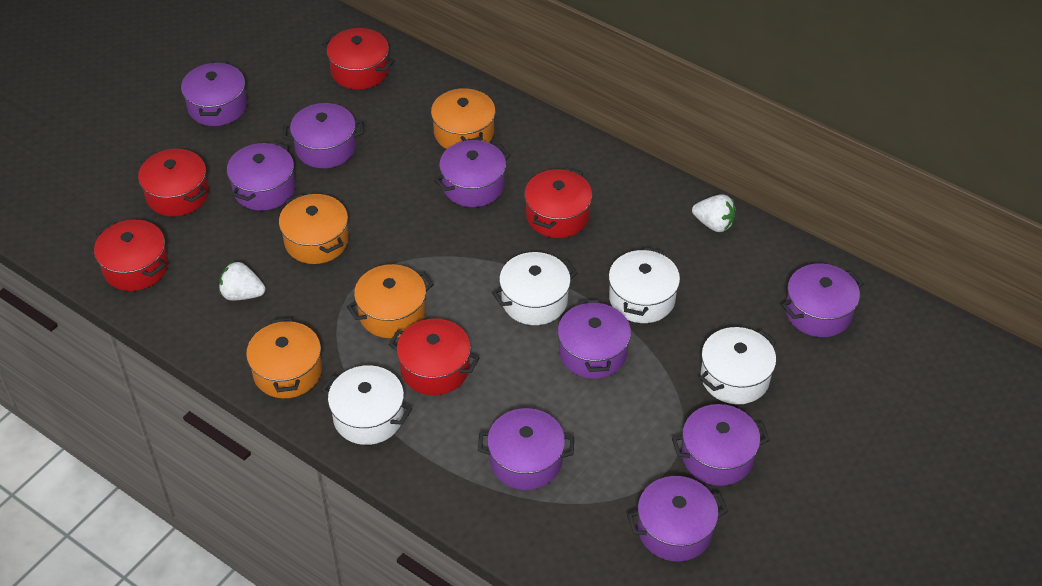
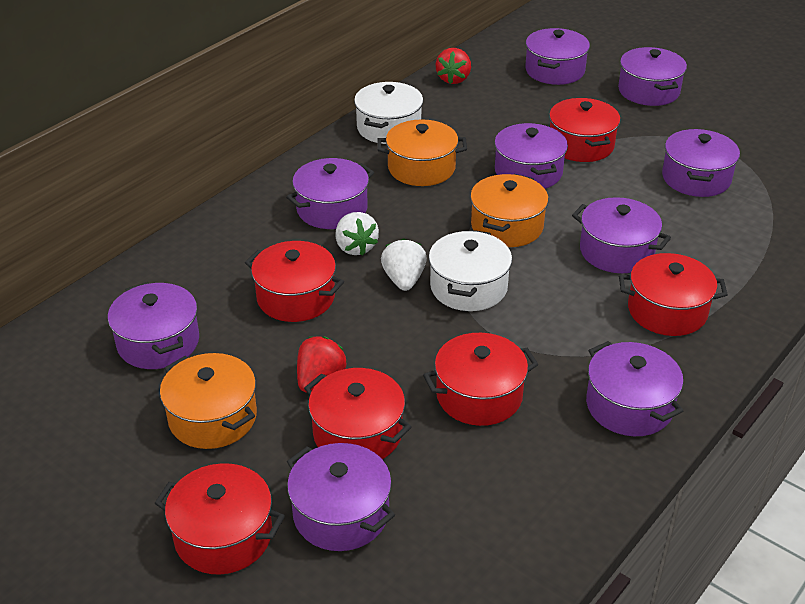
orange pot: 4 -> 3
red pot: 5 -> 6
red strawberry: 0 -> 2
white pot: 4 -> 2

